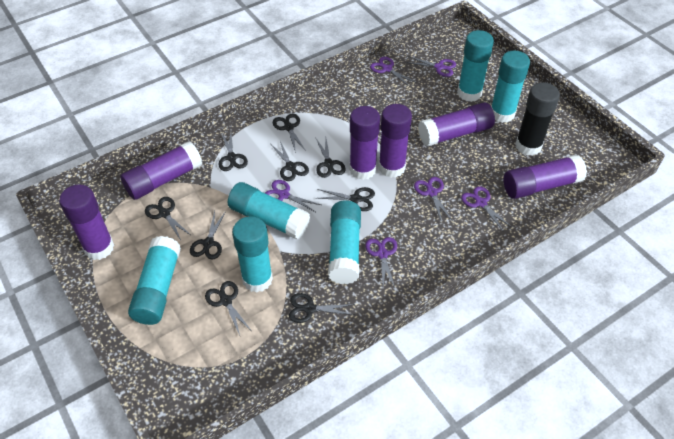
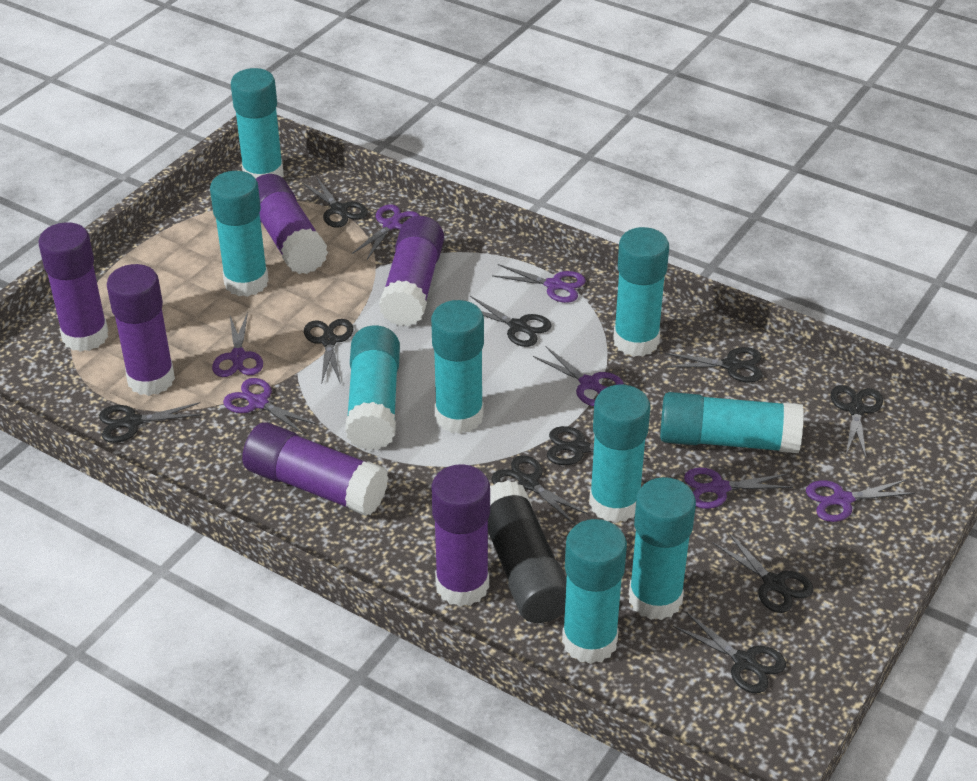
black scissors: 9 -> 10
purple scissors: 6 -> 7
turquoise glue stick: 6 -> 9

